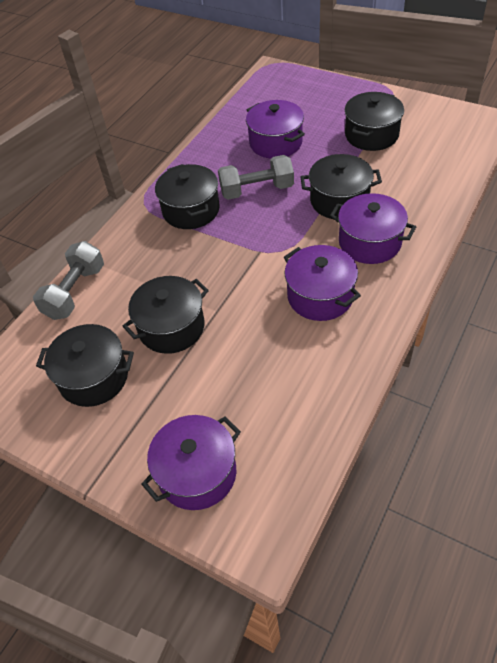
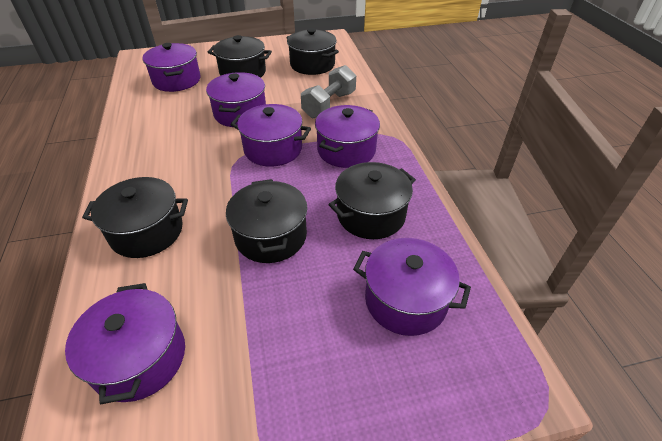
grey dumbbell: 2 -> 1
purple pot: 4 -> 6

